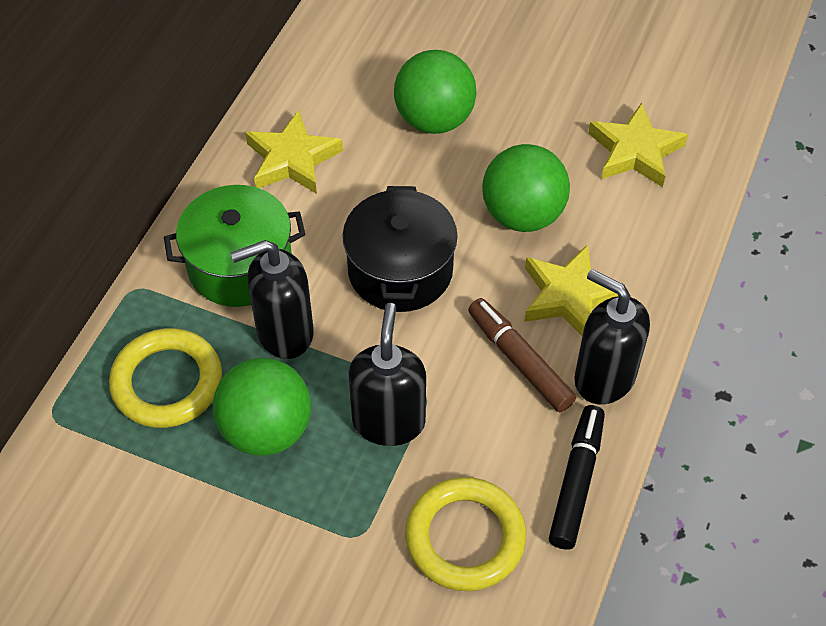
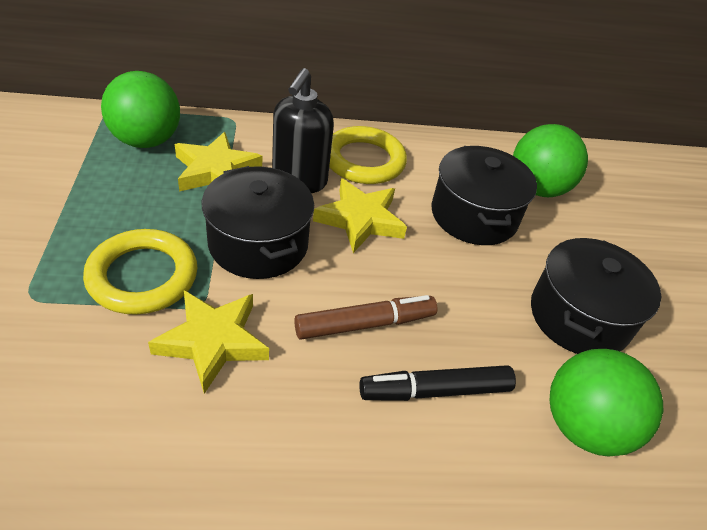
black pot: 1 -> 3
black soap dispenser: 3 -> 1
green pot: 1 -> 0

